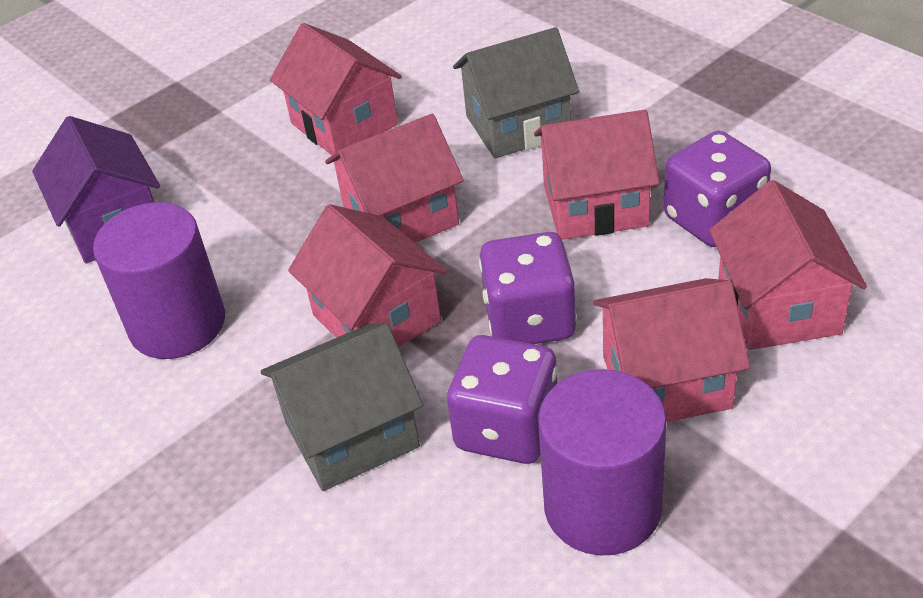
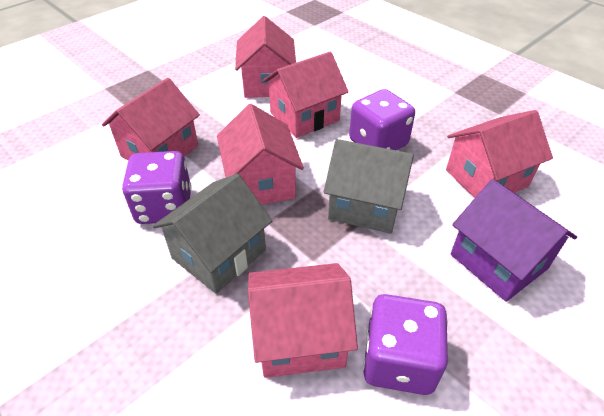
purple cylinder: 2 -> 0

